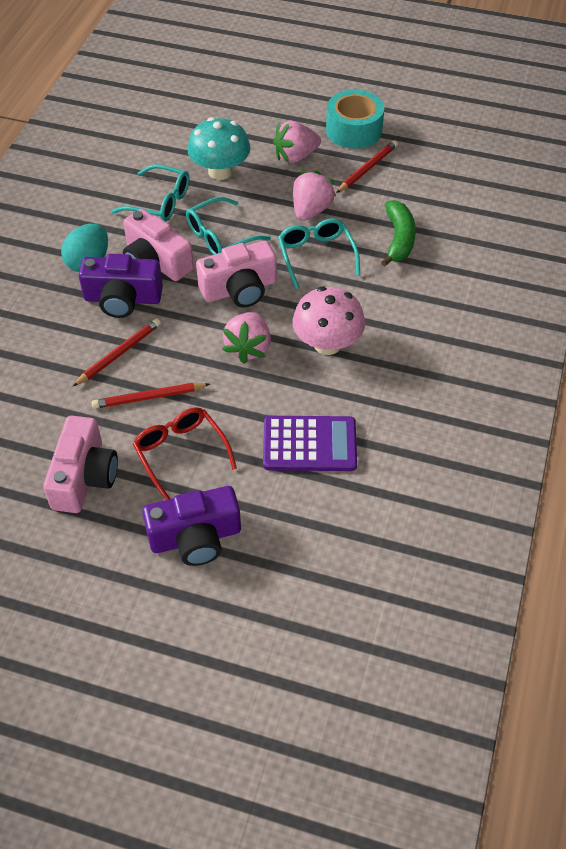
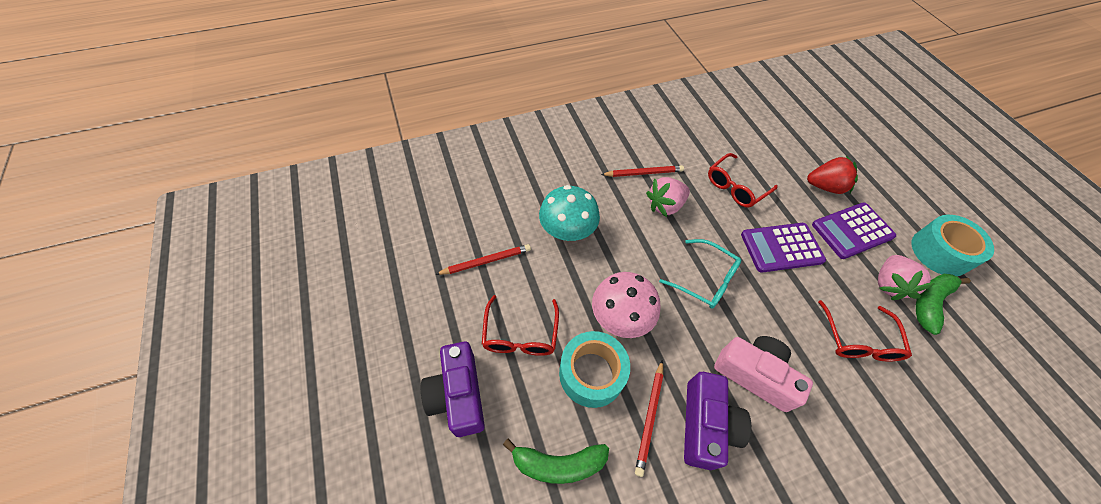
green banana: 1 -> 2
pink camera: 3 -> 1
pink strawberry: 3 -> 2
purple calculator: 1 -> 2
red glasses: 1 -> 3
red strawberry: 0 -> 1
turquoise egg: 1 -> 0
turquoise glasses: 3 -> 1
turquoise tape: 1 -> 2

